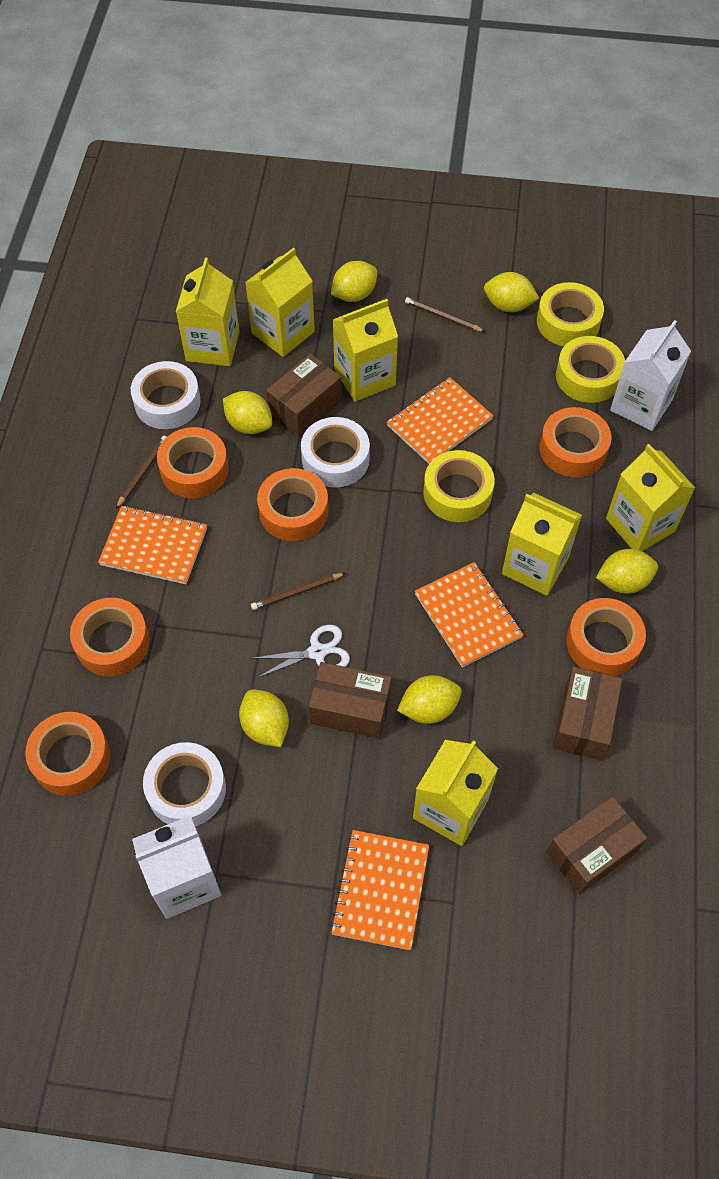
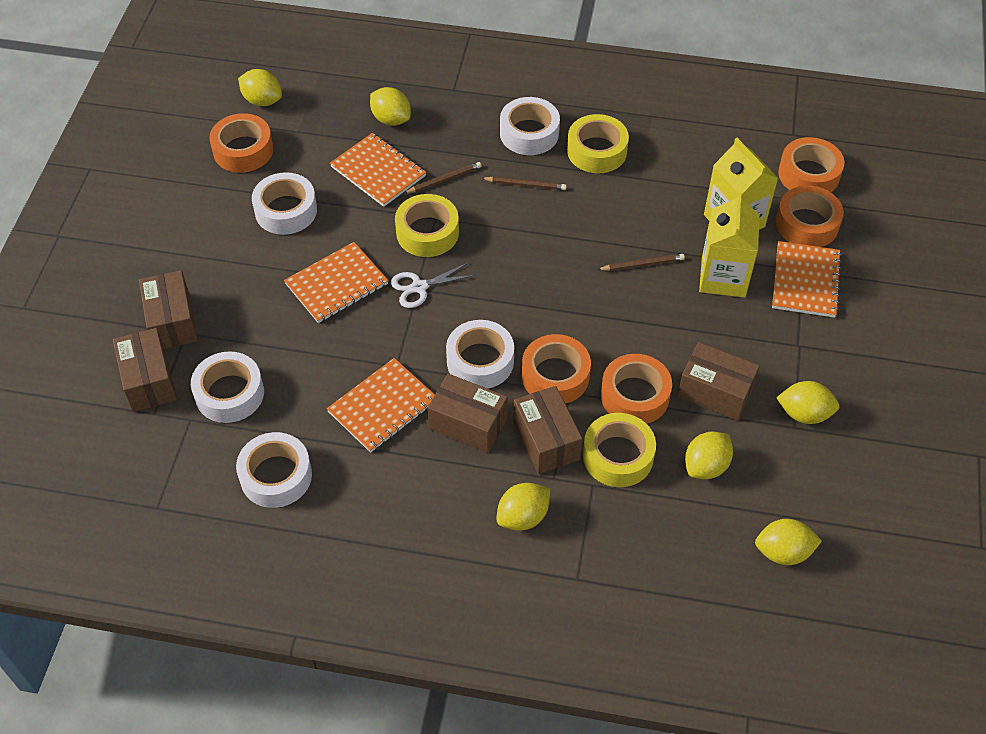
brown box: 4 -> 5
orange tape: 6 -> 5
white carton: 2 -> 0
white tape: 3 -> 5
yellow carton: 6 -> 2

